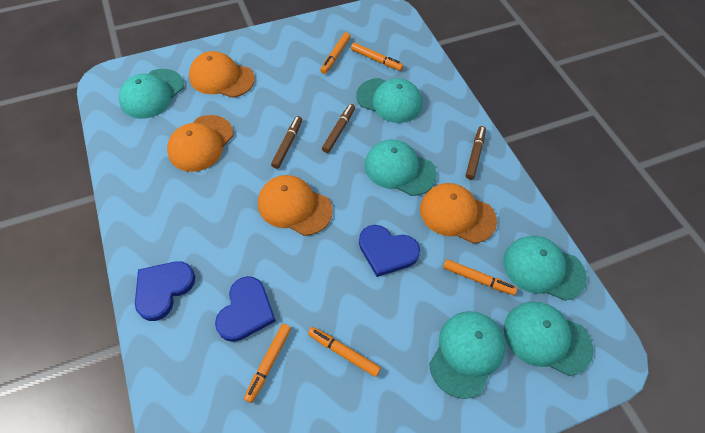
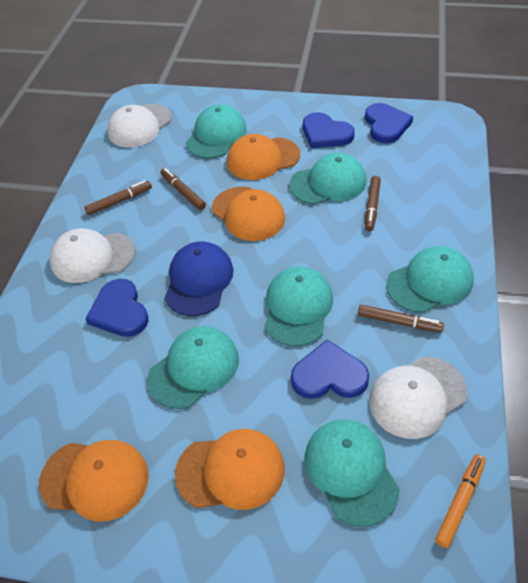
blue cap: 0 -> 1
blue heart: 3 -> 4
brown marker: 3 -> 4
orange marker: 5 -> 1
white cap: 0 -> 3

